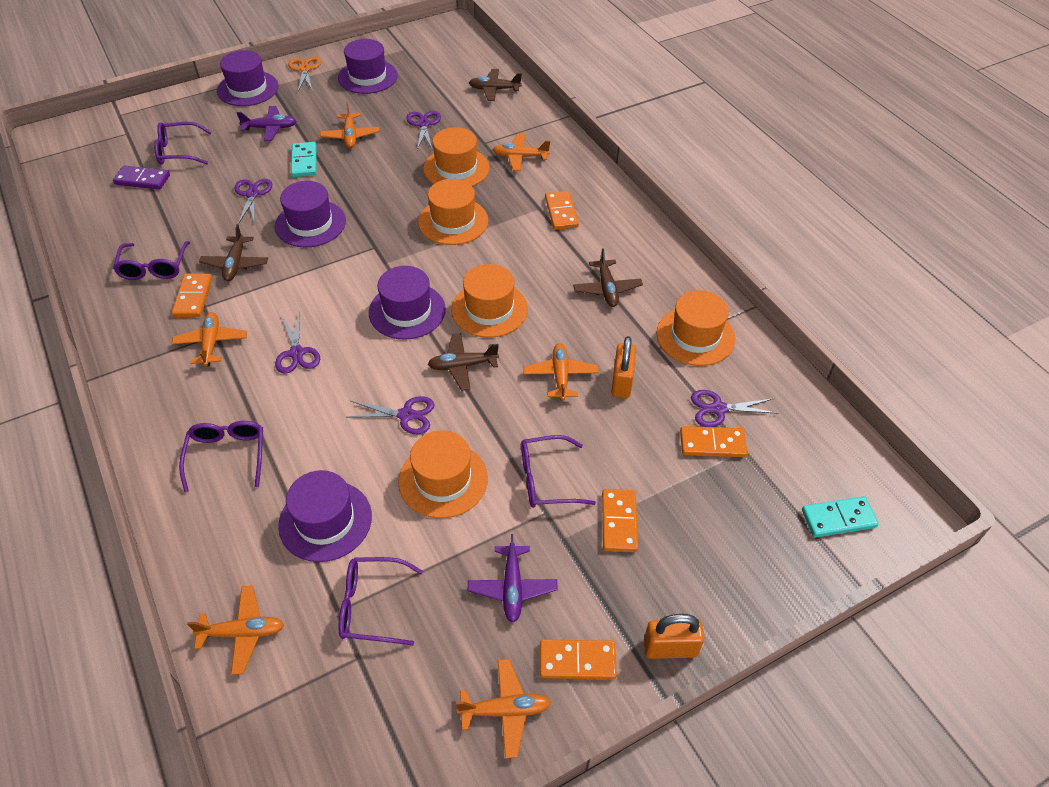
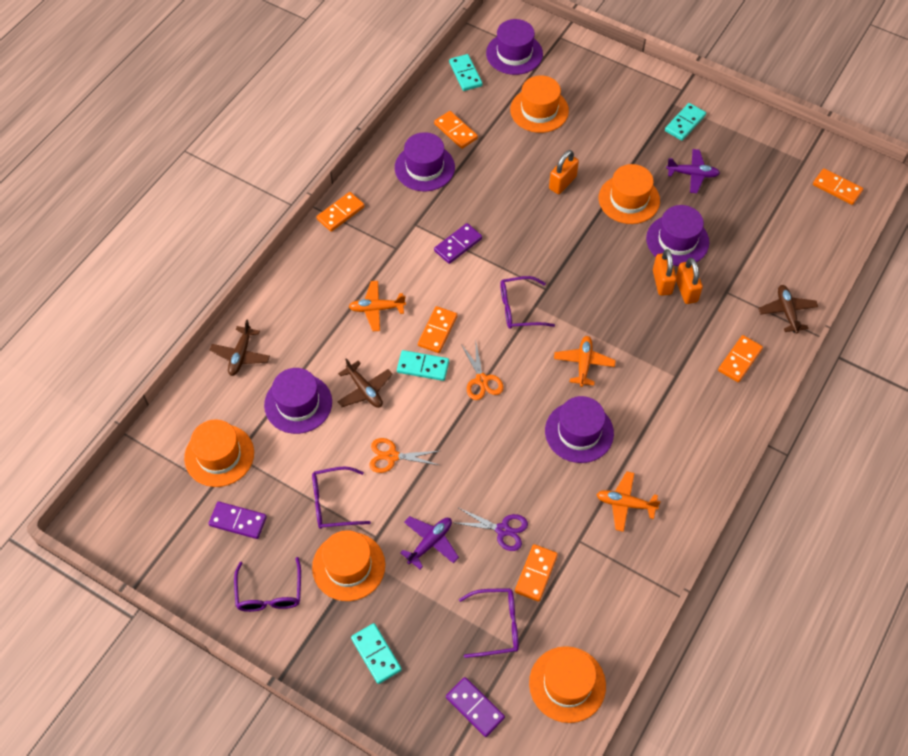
brown plane: 4 -> 3
orange domino: 5 -> 6
orange padlock: 2 -> 3
orange plane: 6 -> 3
orange scissors: 1 -> 2
purple domino: 1 -> 3
purple glasses: 5 -> 4
purple scissors: 5 -> 1
turquoise domino: 2 -> 4

